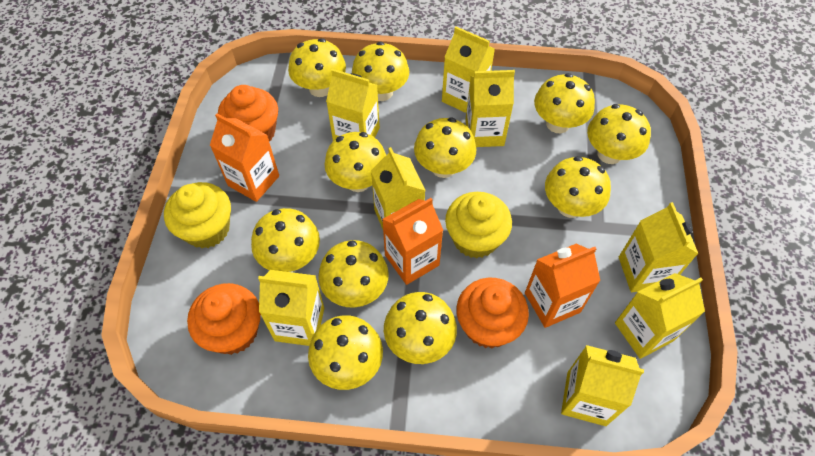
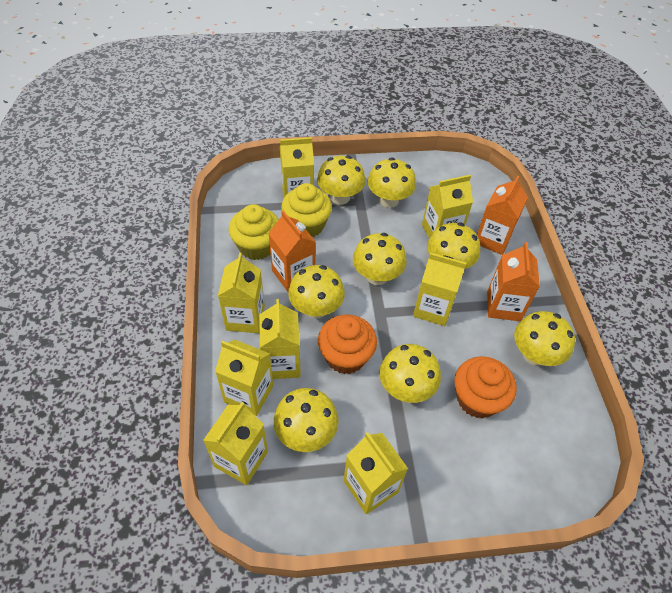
orange cupcake: 3 -> 2
yellow mushroom: 11 -> 8

